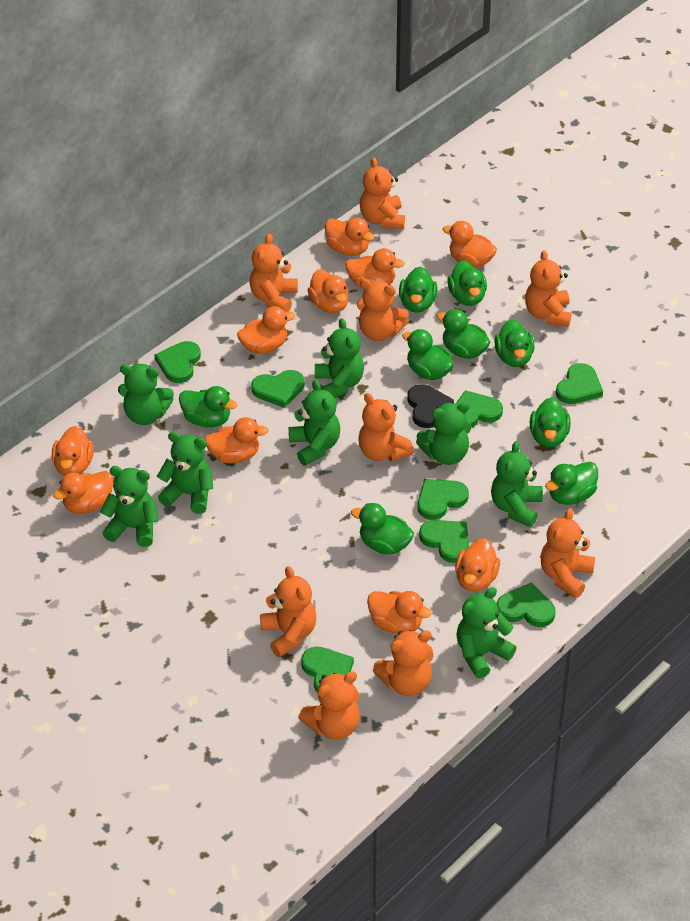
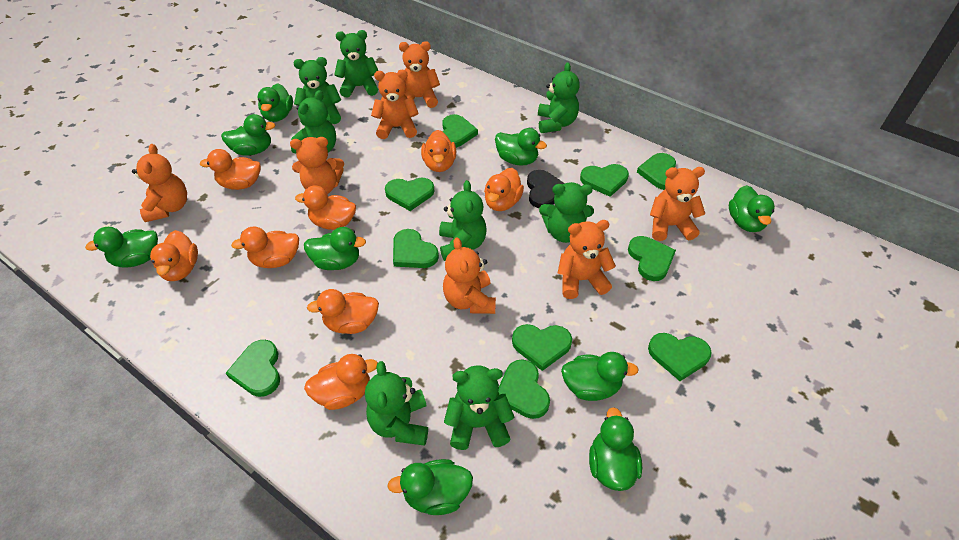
green heart: 8 -> 10
orange duck: 10 -> 8
orange teddy bear: 9 -> 7

